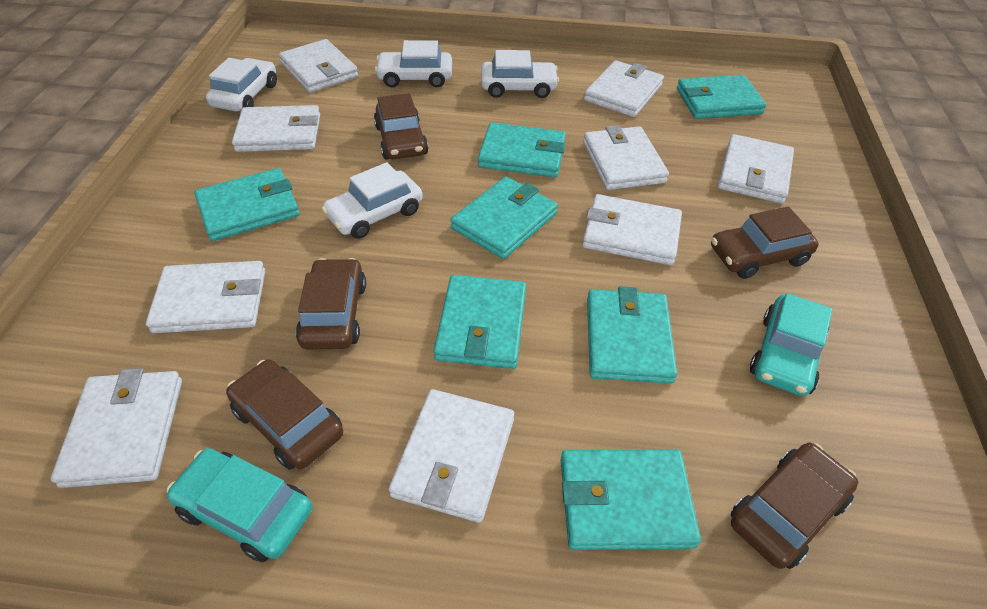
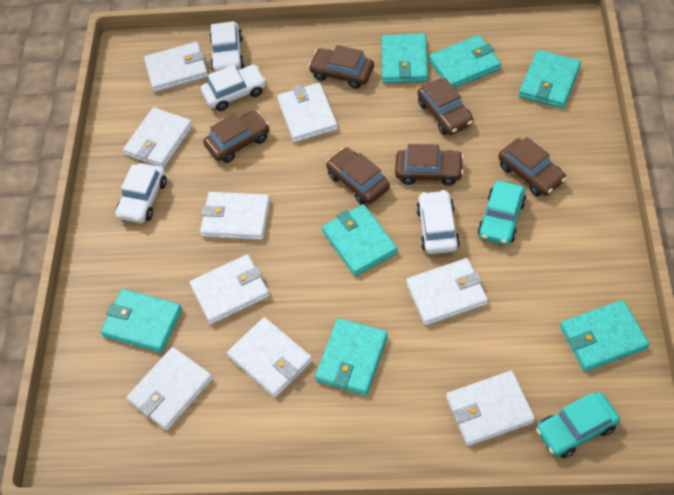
brown car: 5 -> 6

